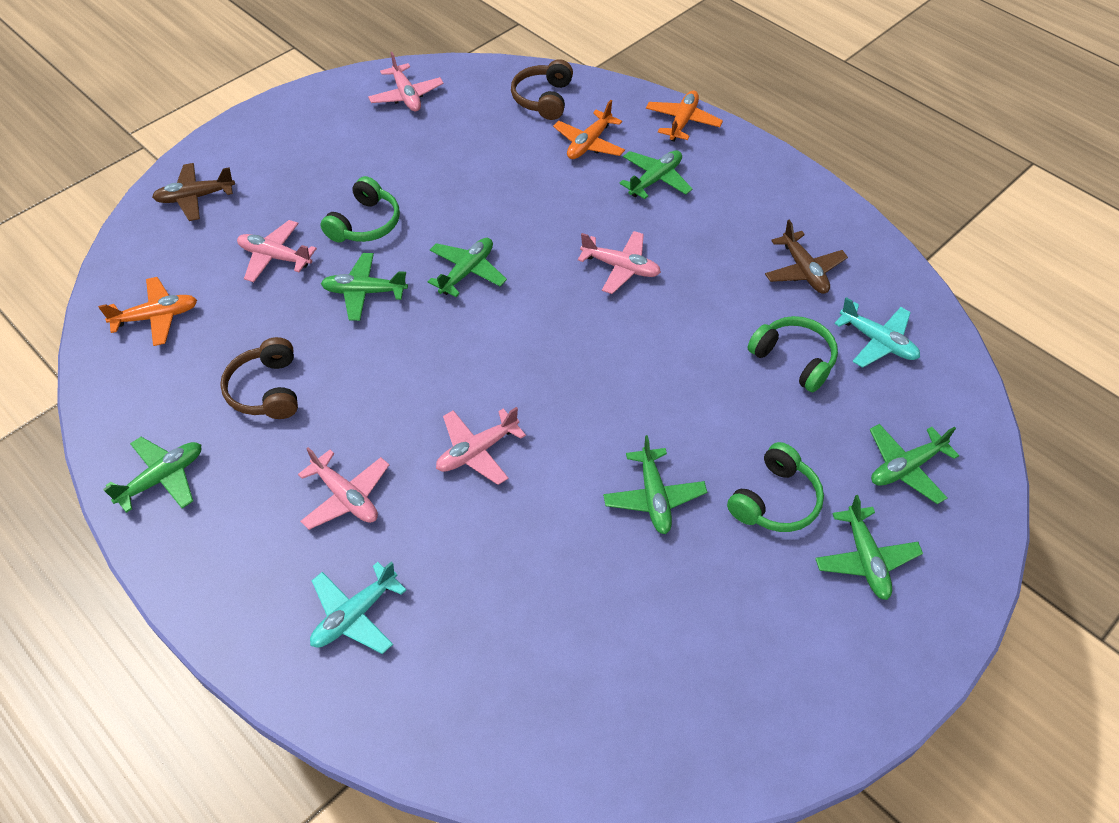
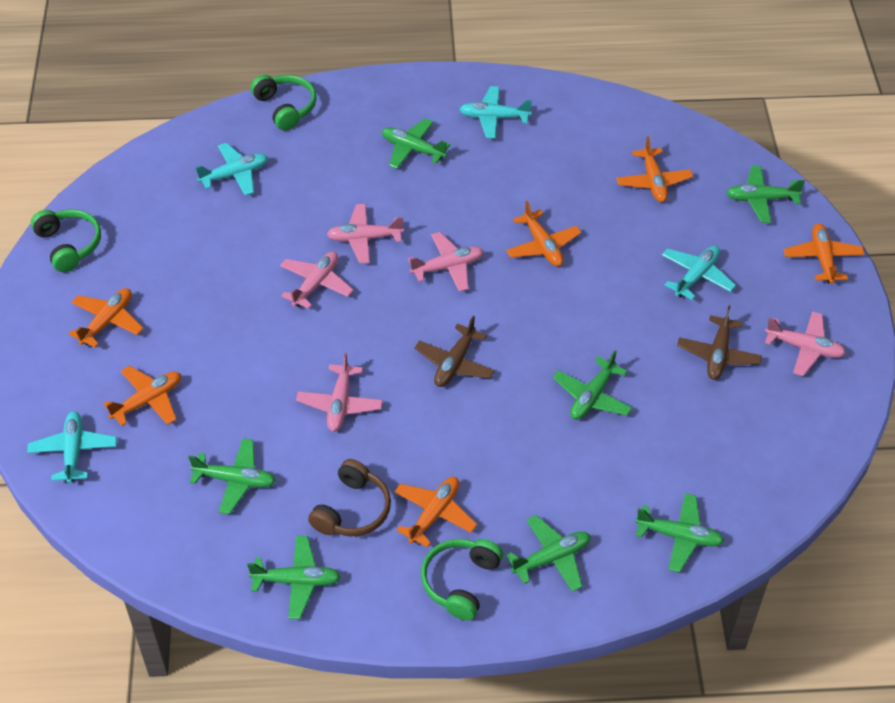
brown headphones: 2 -> 1
orange plane: 3 -> 6
turquoise plane: 2 -> 4

